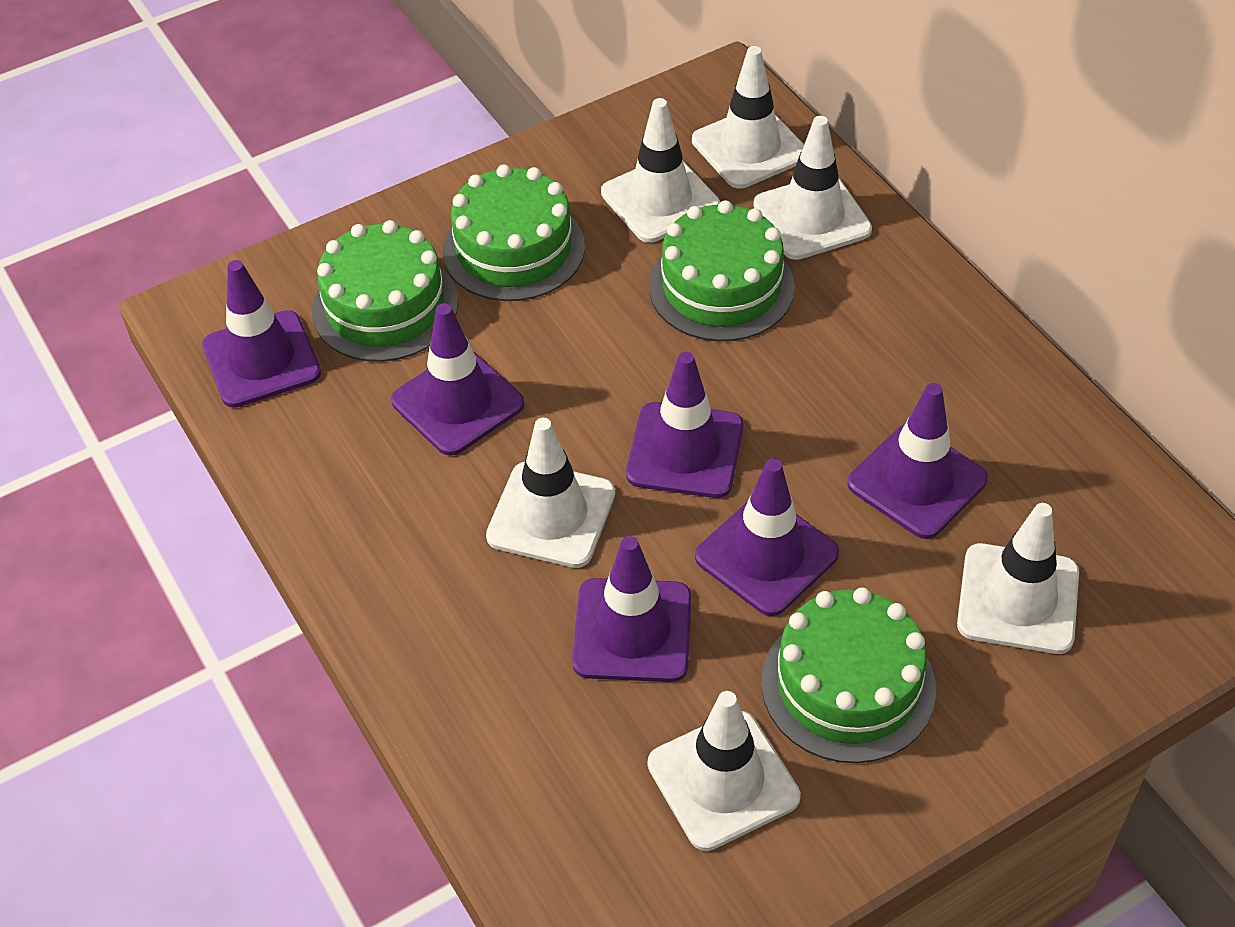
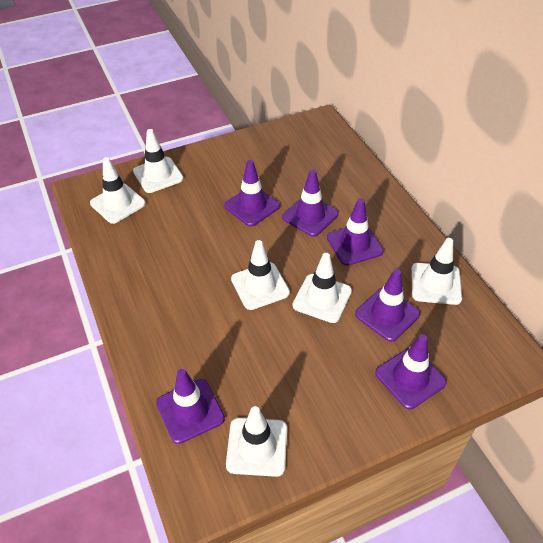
green cake: 4 -> 0

